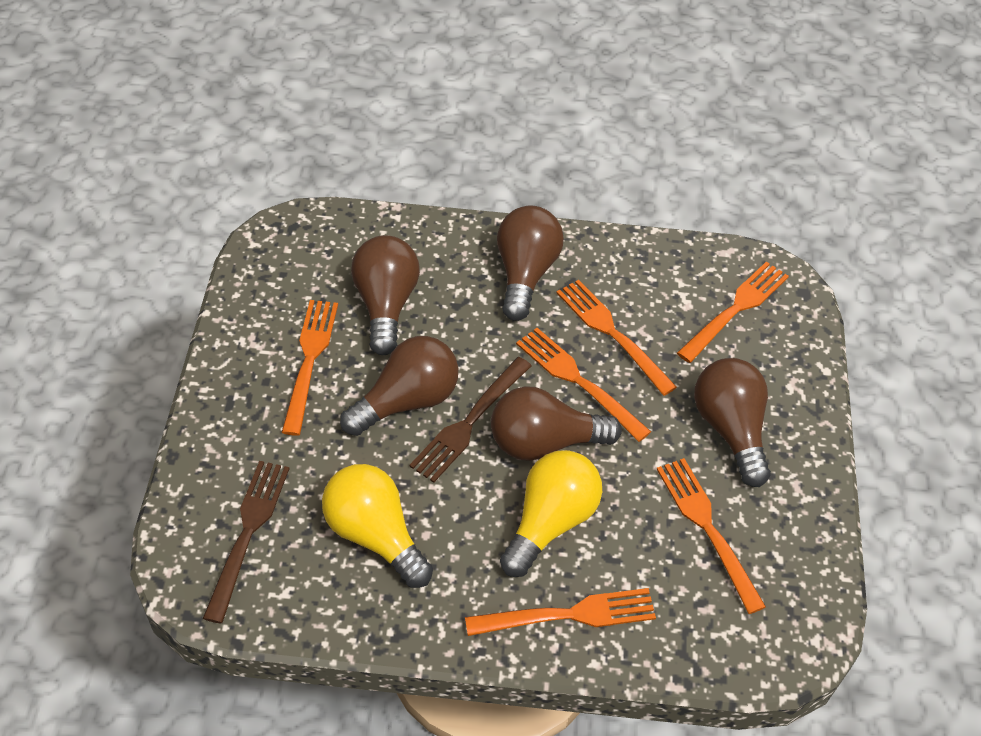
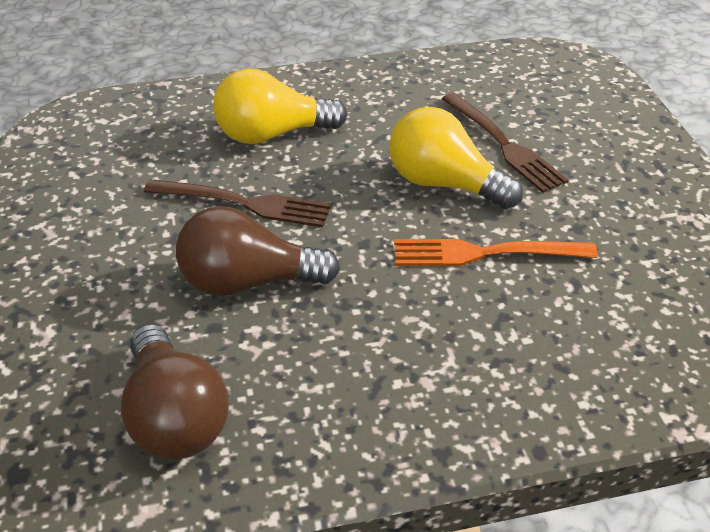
brown light bulb: 5 -> 2
orange fork: 6 -> 1

